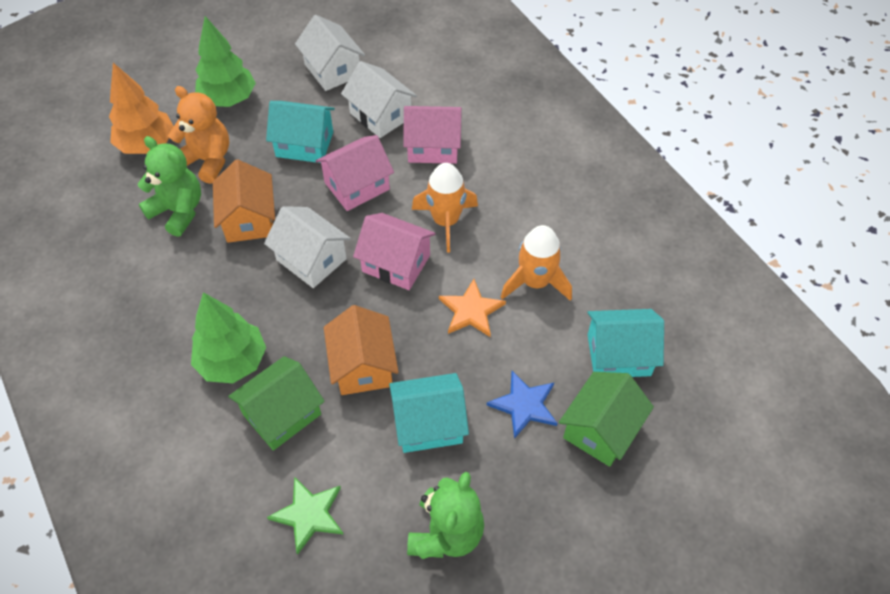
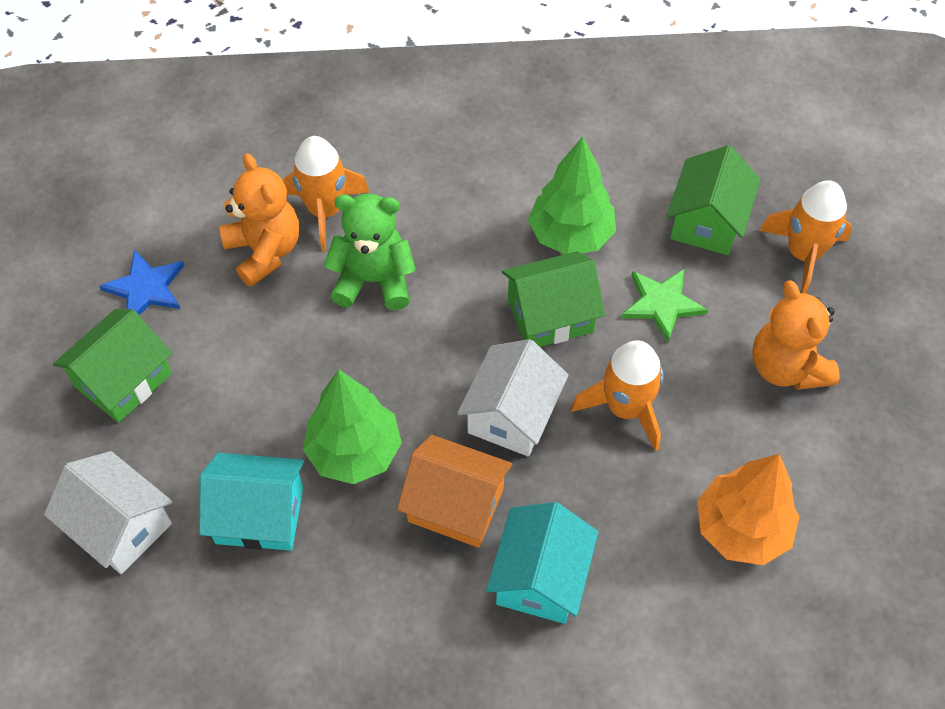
green house: 2 -> 3
green teddy bear: 2 -> 1
orange house: 2 -> 1
orange rocket: 2 -> 3
orange star: 1 -> 0
orange teddy bear: 1 -> 2
pink house: 3 -> 0
turquoise house: 3 -> 2
white house: 3 -> 2

